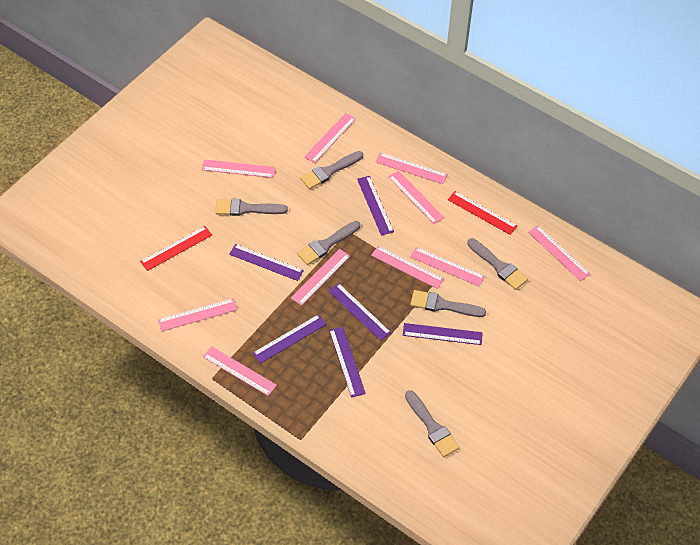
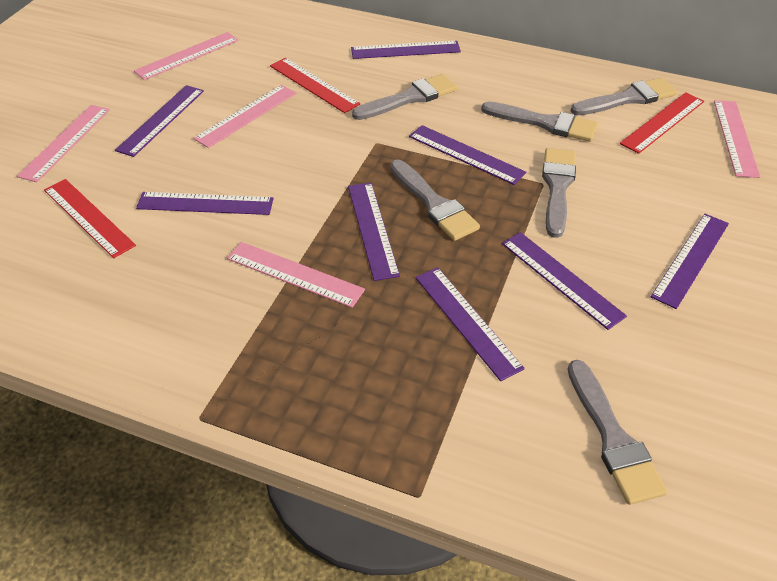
pink ruler: 10 -> 5
purple ruler: 6 -> 8
red ruler: 2 -> 3

